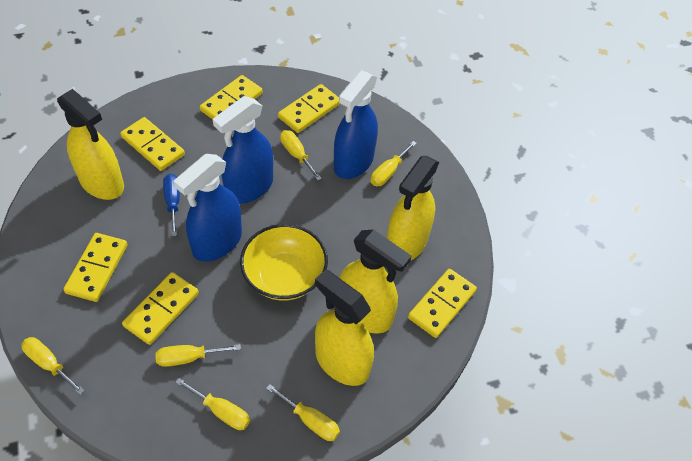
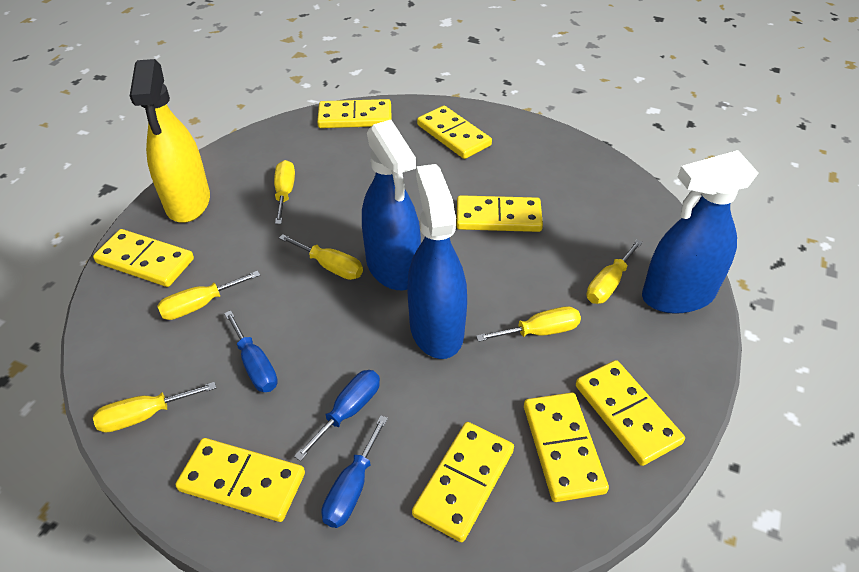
blue screwdriver: 1 -> 3
yellow bowl: 1 -> 0
yellow domino: 6 -> 8
yellow spray bottle: 4 -> 1

